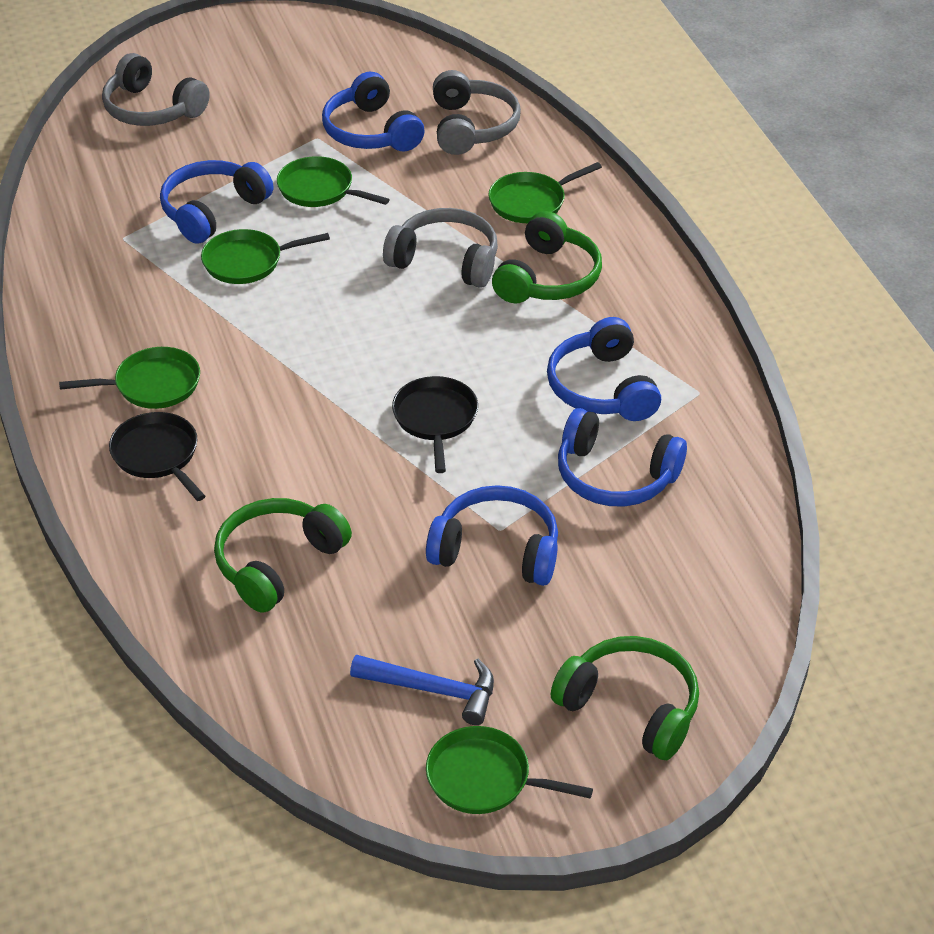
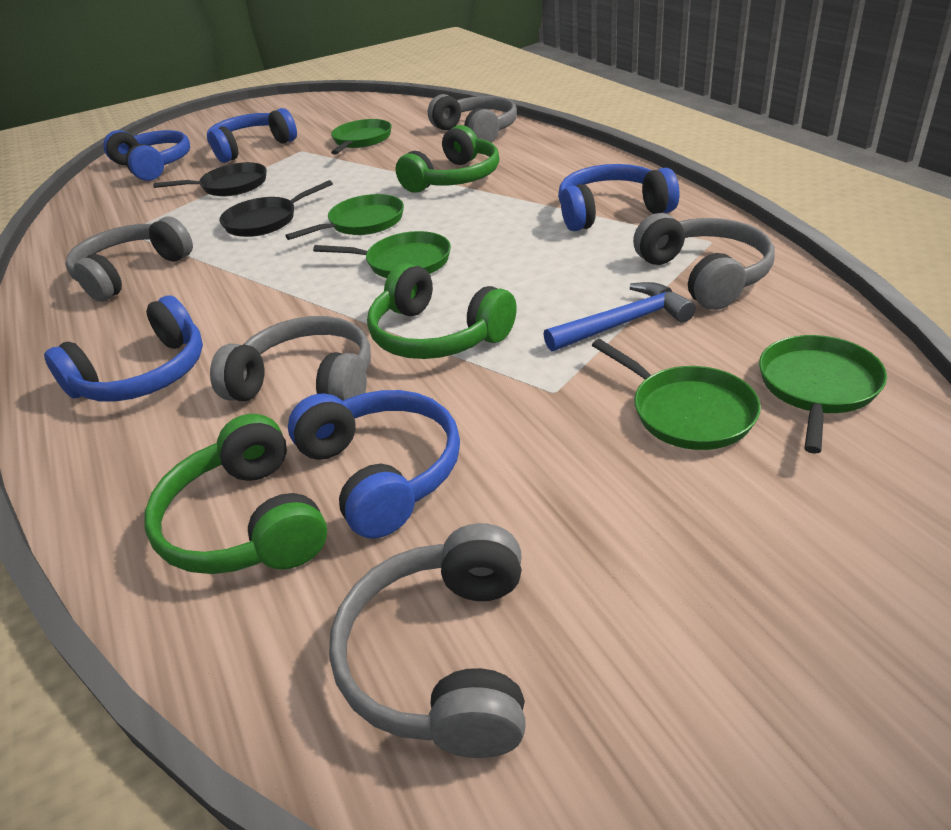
grey headphones: 3 -> 5

